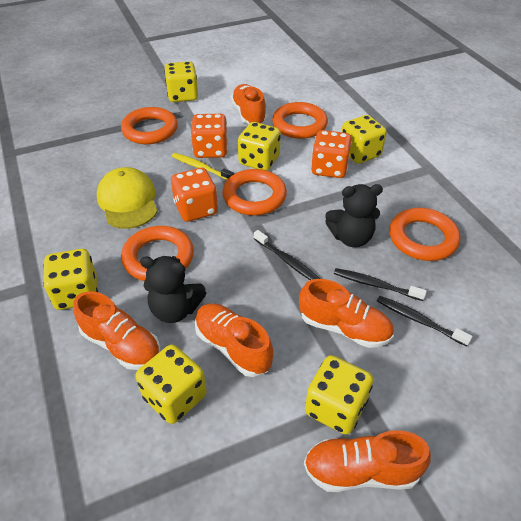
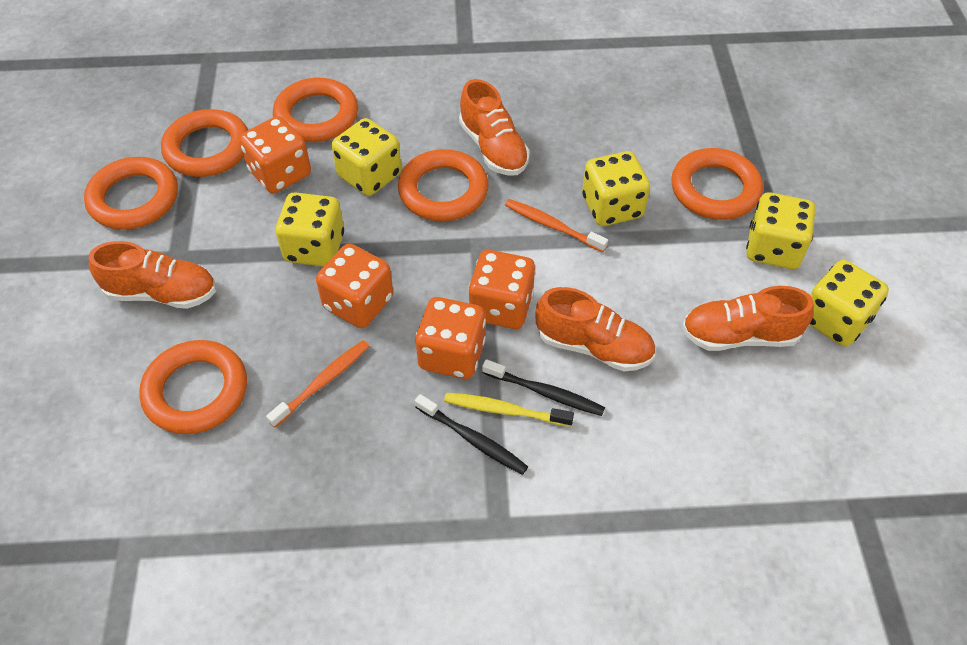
black teddy bear: 2 -> 0
black toothbrush: 3 -> 2
orange dice: 3 -> 4
orange ring: 5 -> 6
orange shoe: 5 -> 4
orange toothbrush: 0 -> 2
yellow cap: 1 -> 0
yellow dice: 6 -> 5

